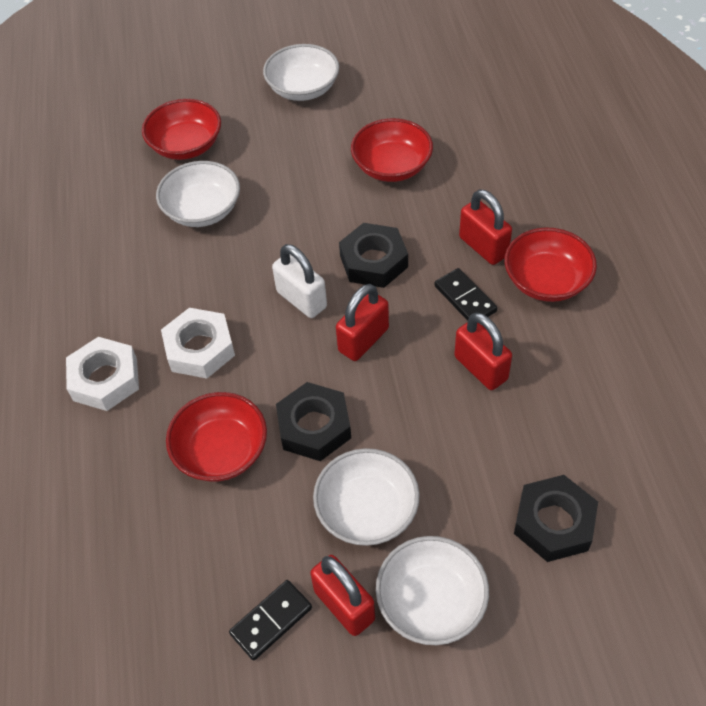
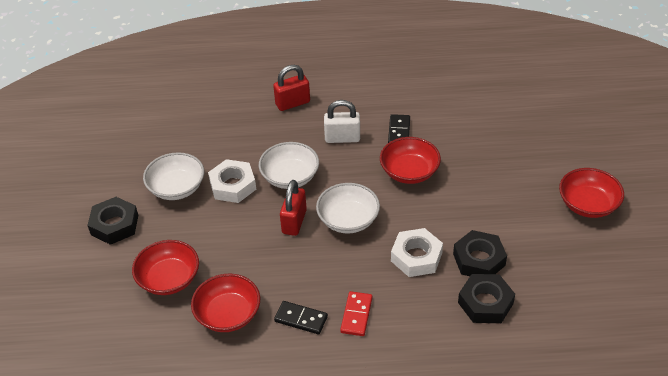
red domino: 0 -> 1
red padlock: 4 -> 2
white bowl: 4 -> 3

